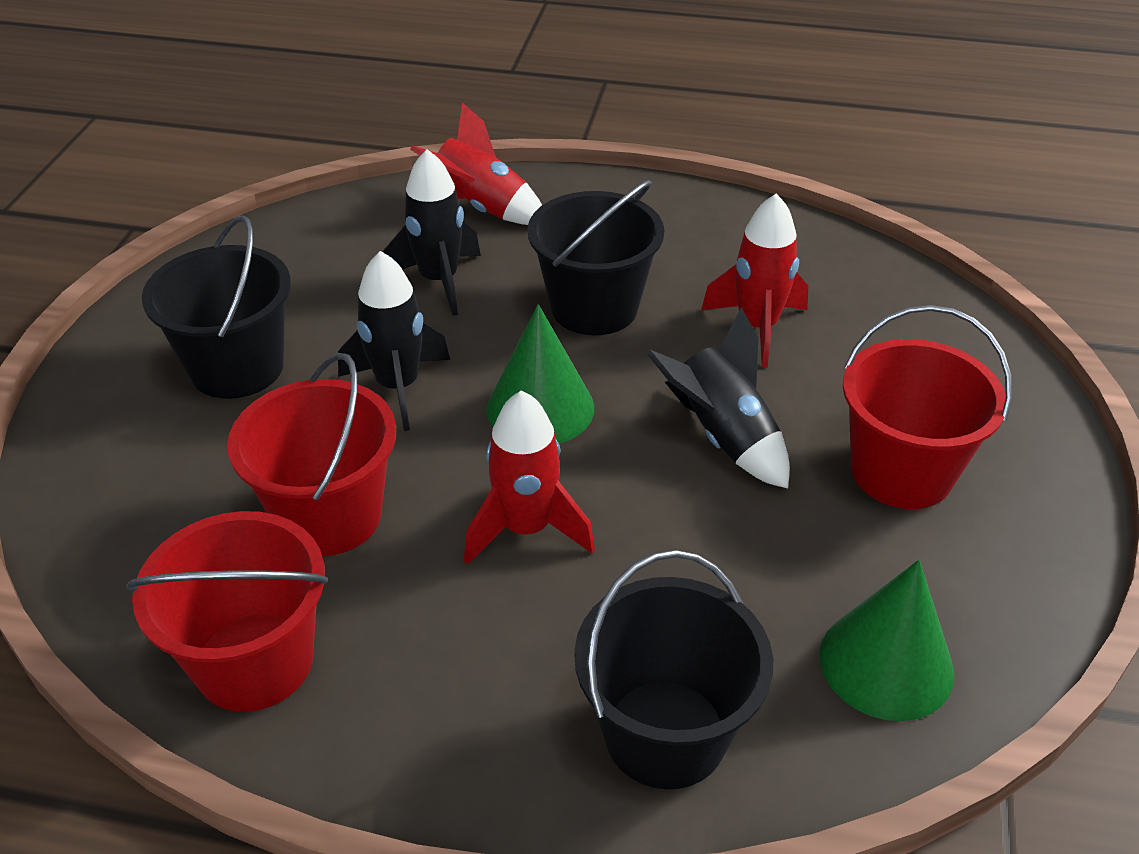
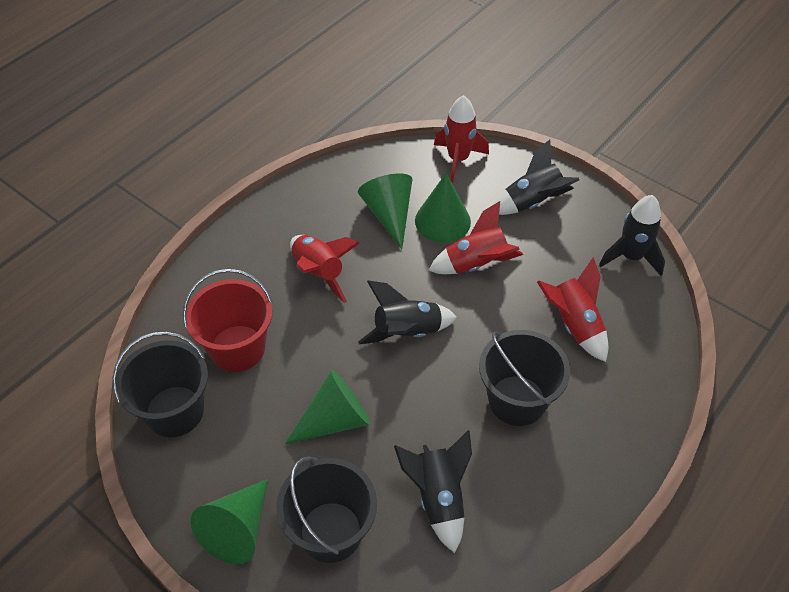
black rocket: 3 -> 4
green cone: 2 -> 4
red bucket: 3 -> 1
red rocket: 3 -> 4

